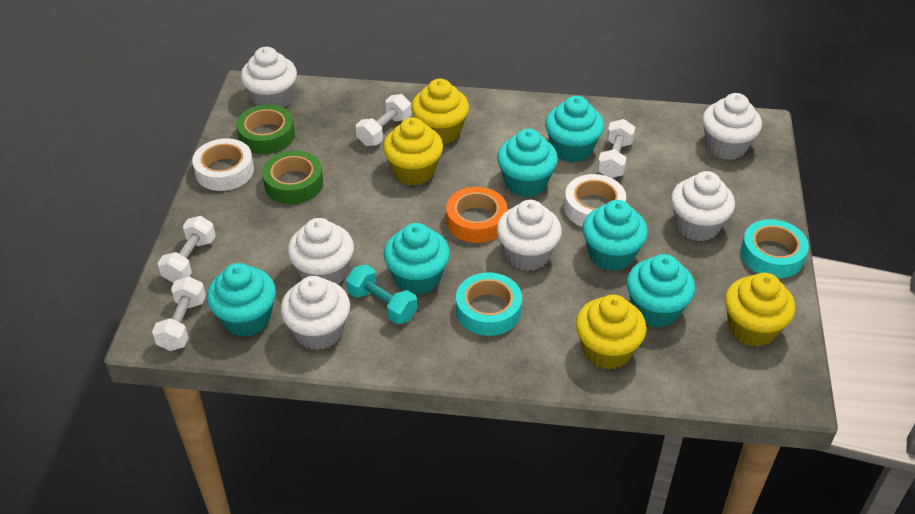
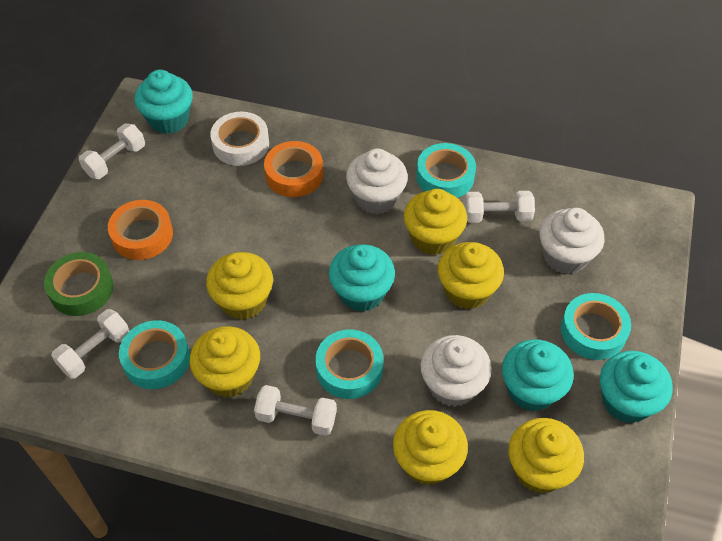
green tape: 2 -> 1
orange tape: 1 -> 2
turquoise cupcake: 6 -> 4
turquoise dumbbell: 1 -> 0
turquoise tape: 2 -> 4
white cupcake: 6 -> 3
white tape: 2 -> 1
yellow cupcake: 4 -> 6

